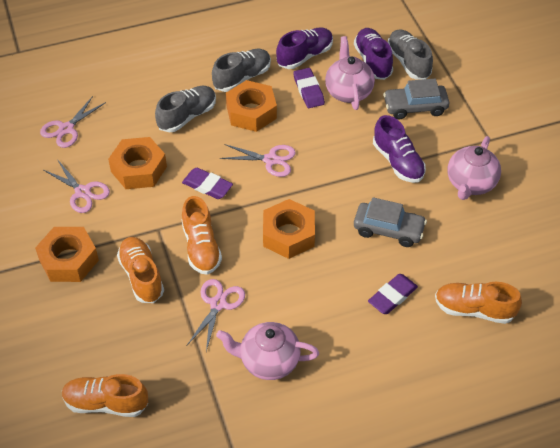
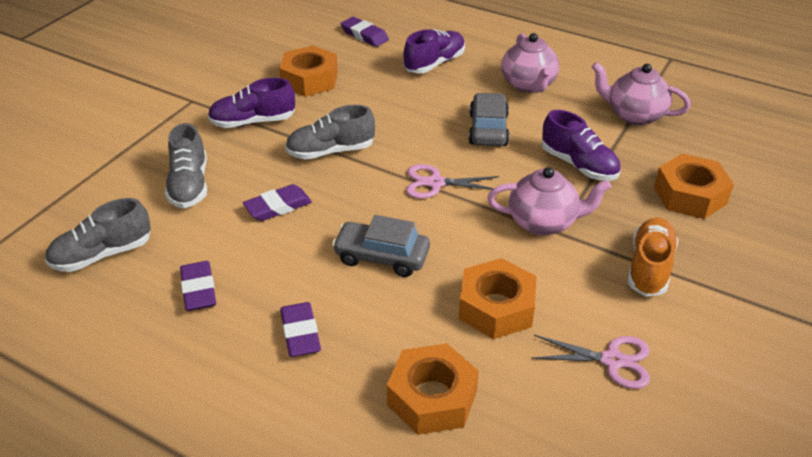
orange shoe: 4 -> 1
pink scissors: 4 -> 2
purple eraser: 3 -> 4

